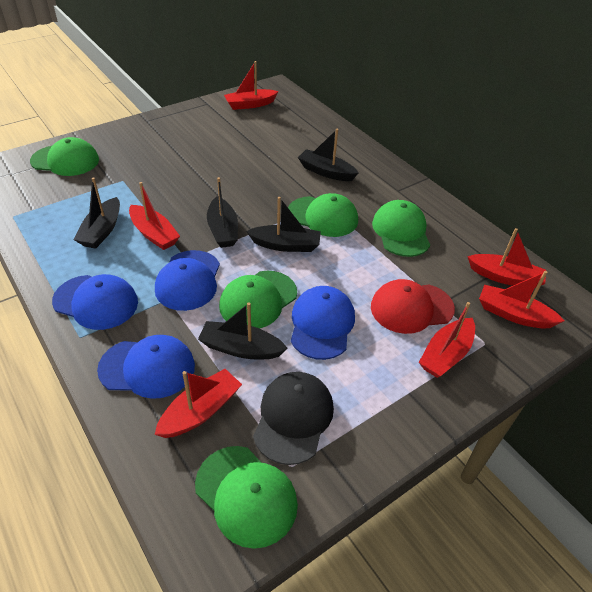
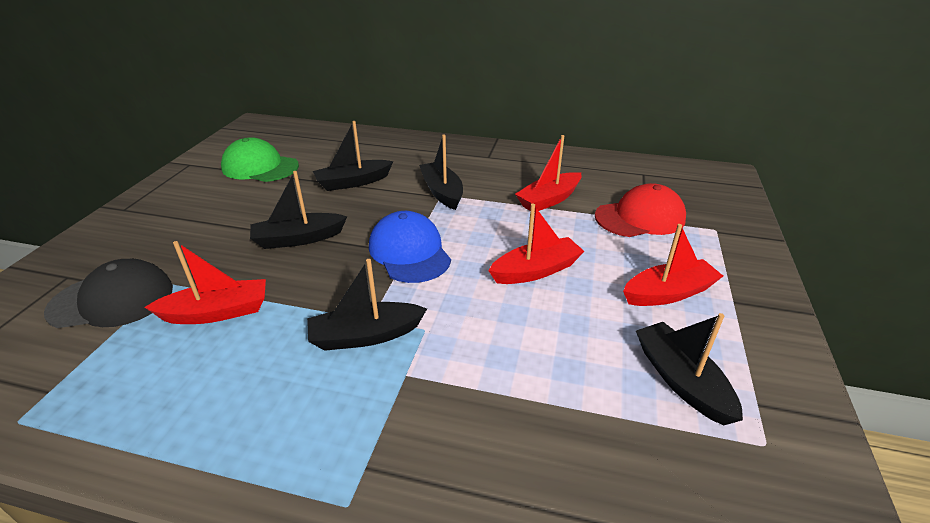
blue cap: 4 -> 1
green cap: 5 -> 1
red boat: 6 -> 4

